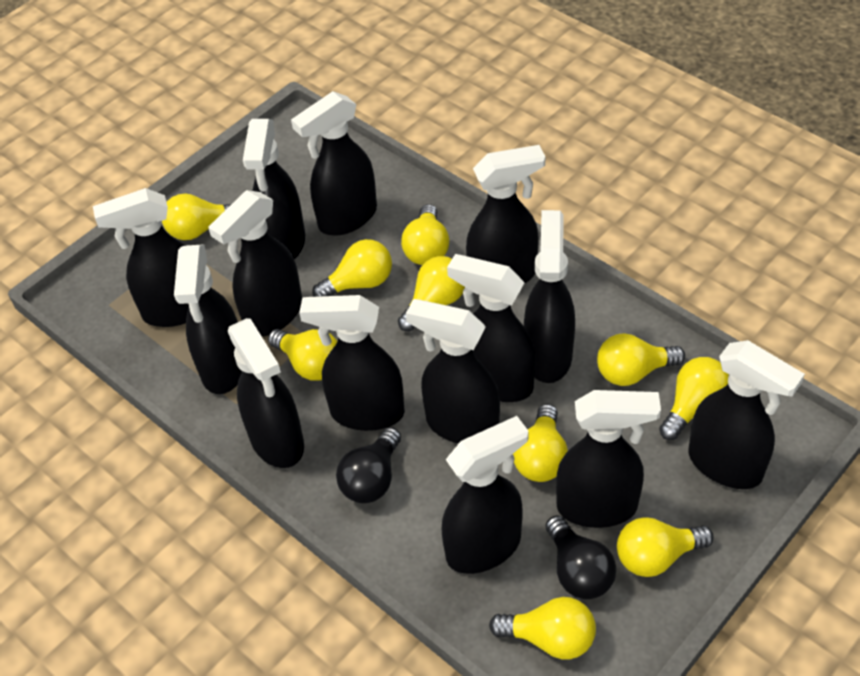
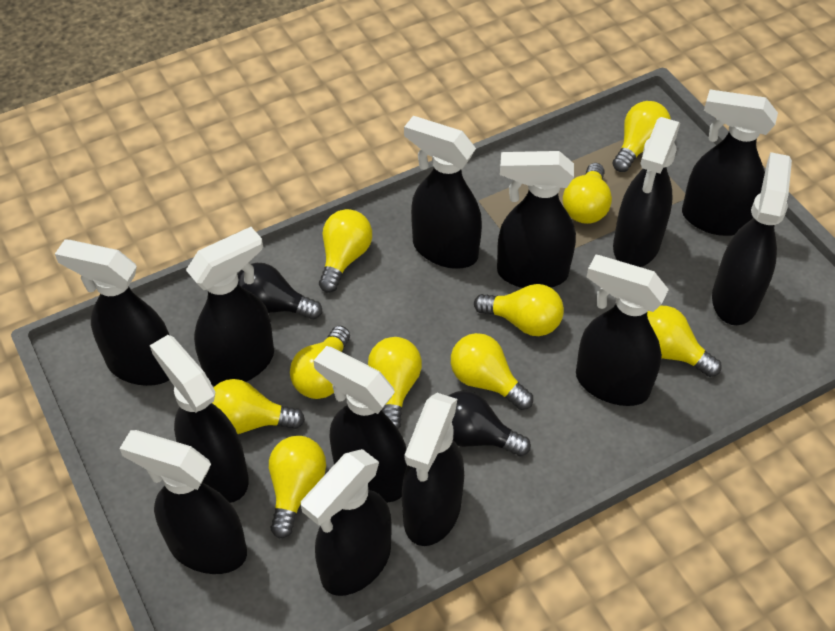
black spray bottle: 14 -> 13

